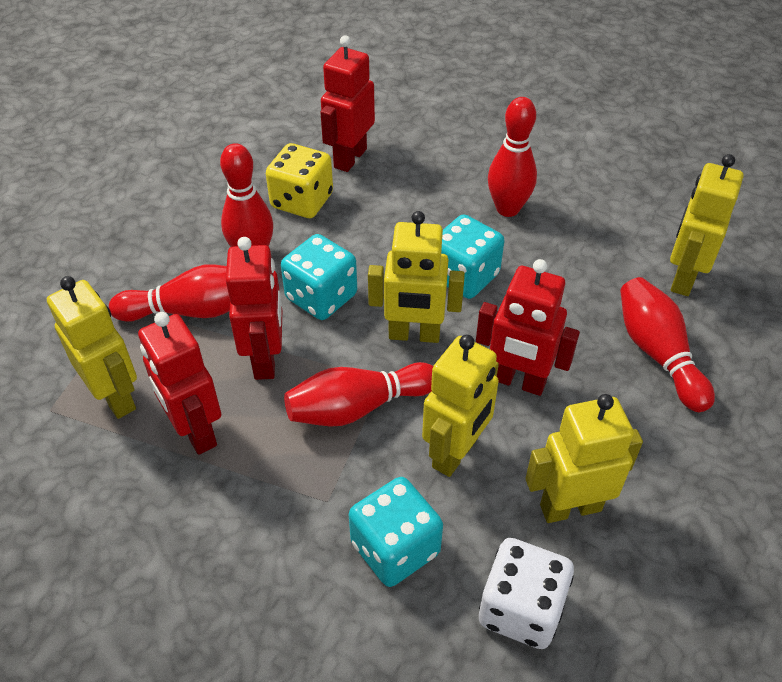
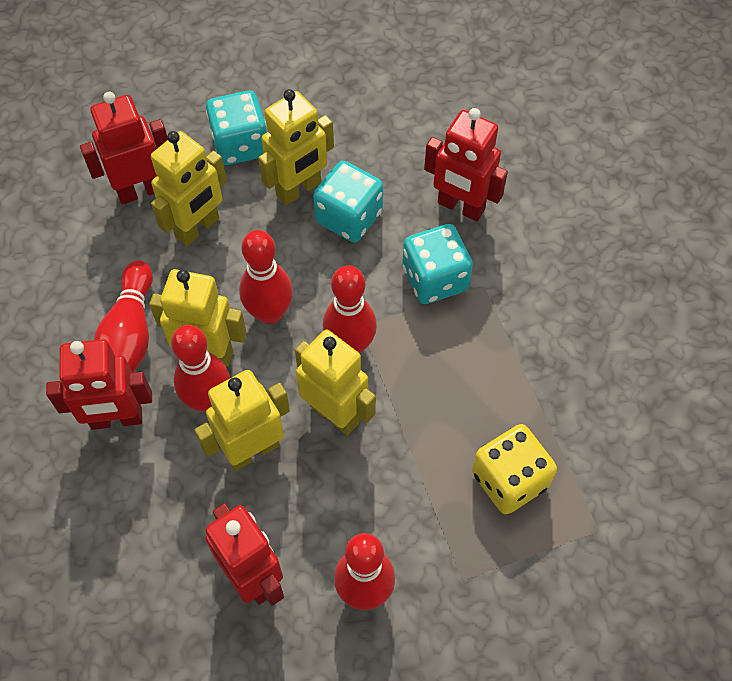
white dice: 1 -> 0

